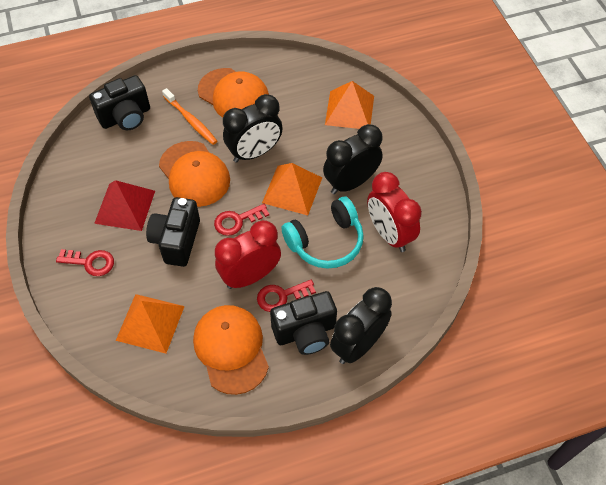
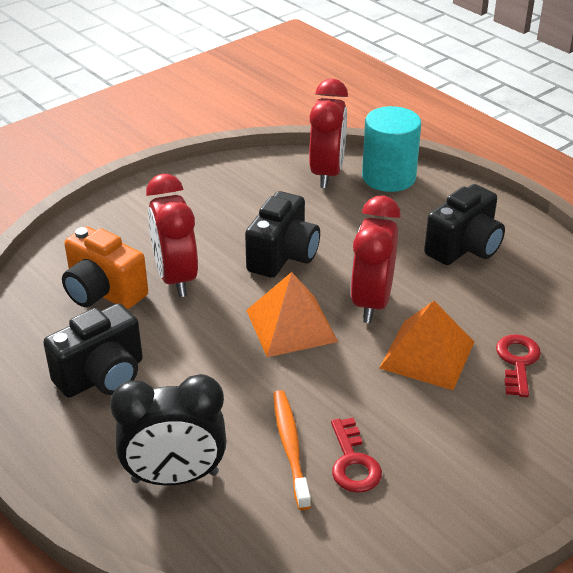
black clock: 3 -> 1
orange camera: 0 -> 1
orange cap: 3 -> 0
orange pyramid: 3 -> 2
red clock: 2 -> 3
red key: 3 -> 2
red pyramid: 1 -> 0
turquoise cylinder: 0 -> 1
turquoise headphones: 1 -> 0

